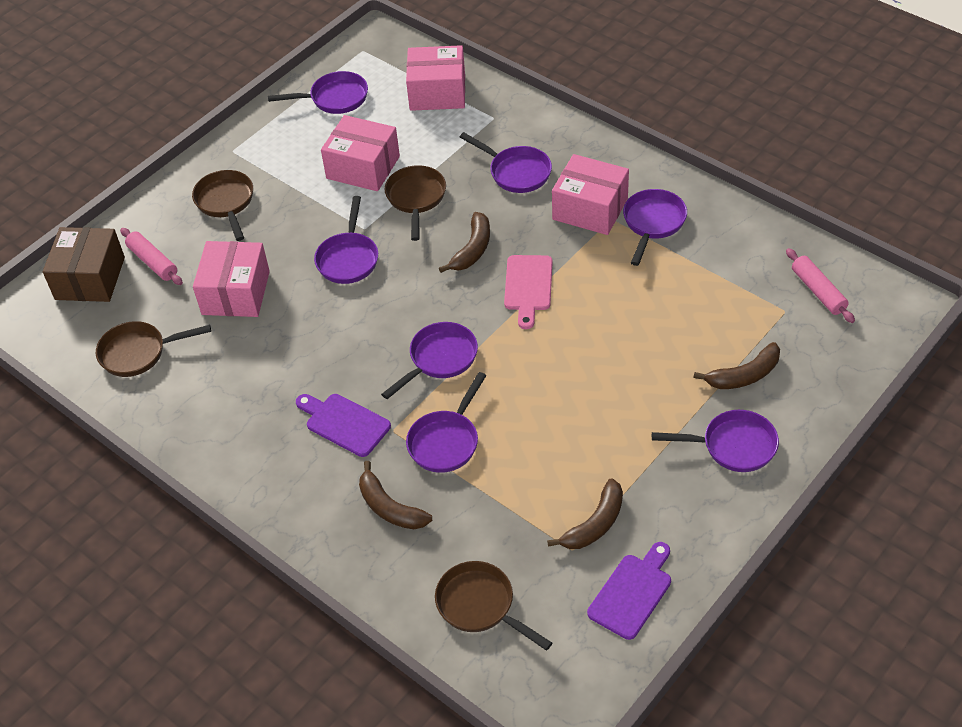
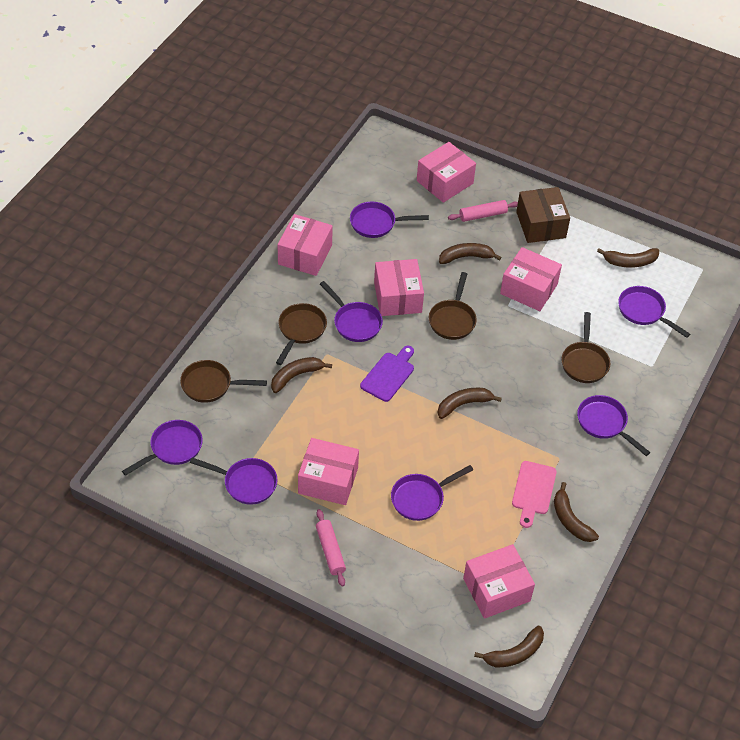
brown banana: 4 -> 6
pink box: 4 -> 6
purple cutting board: 2 -> 1

